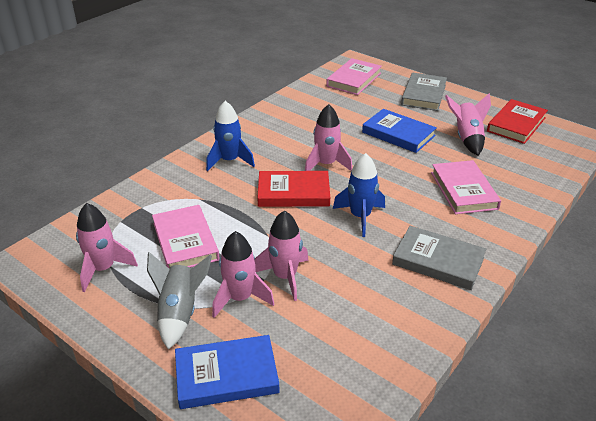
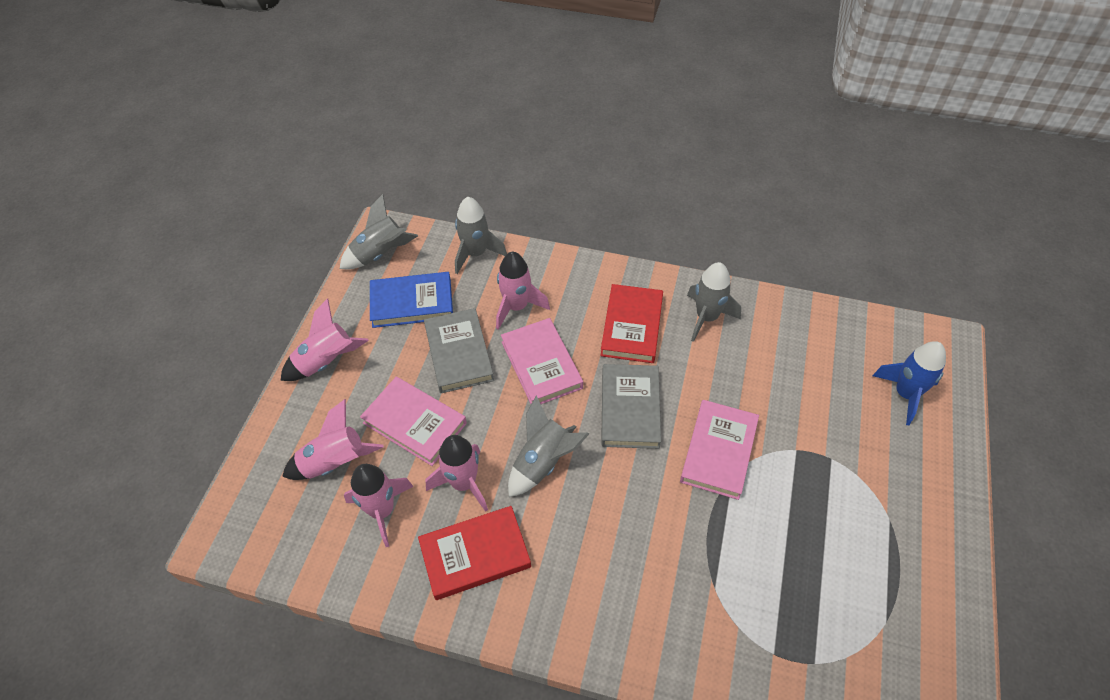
blue book: 2 -> 1
blue rocket: 2 -> 1
grey rocket: 1 -> 4

